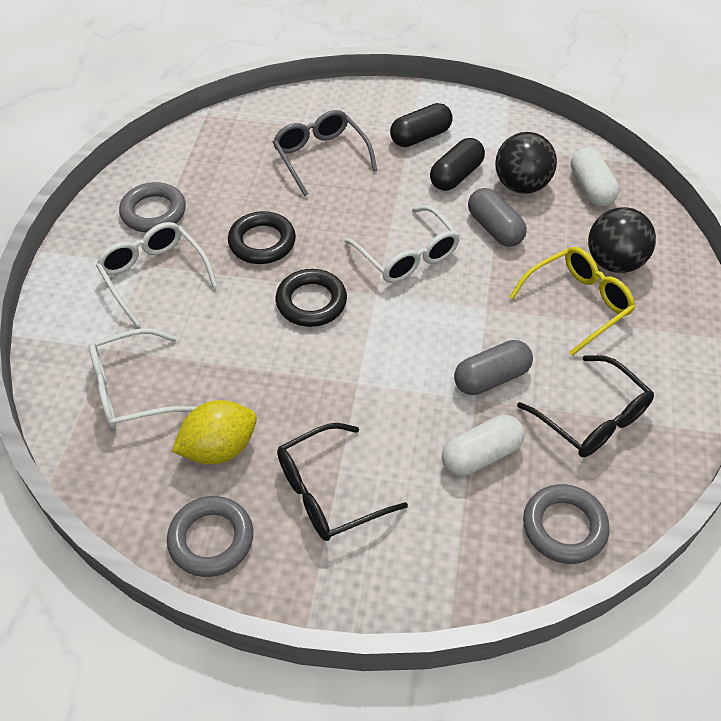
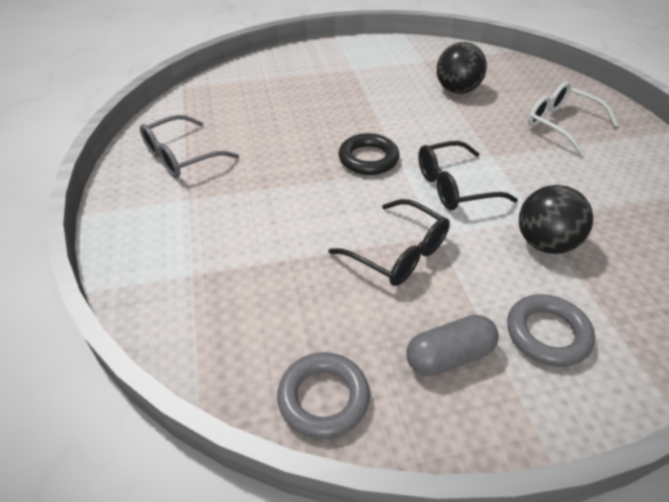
black capsule: 2 -> 0
black ring: 2 -> 1
grey capsule: 2 -> 1
grey ring: 3 -> 2
white capsule: 2 -> 0
white glasses: 3 -> 1
yellow glasses: 1 -> 0
yellow lemon: 1 -> 0

